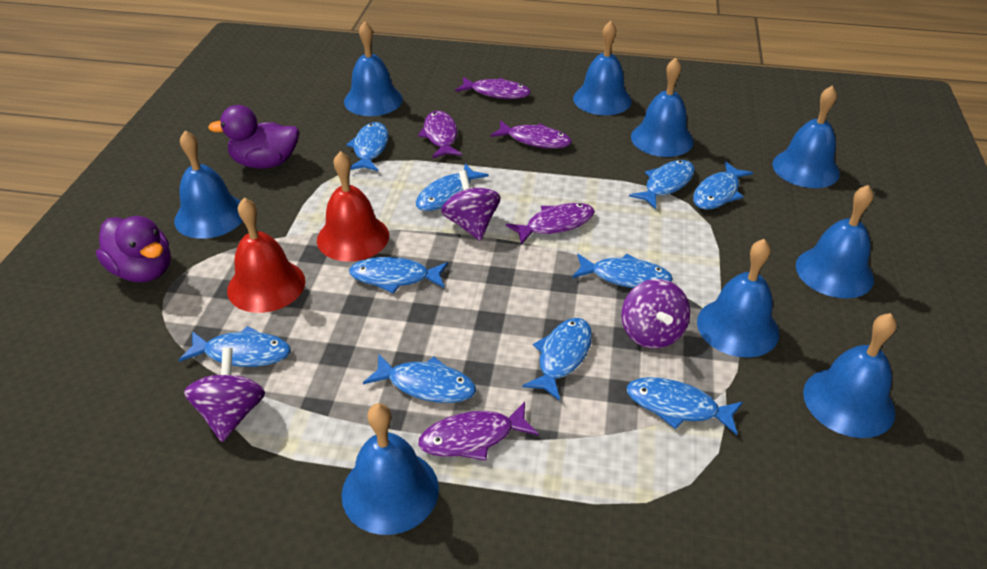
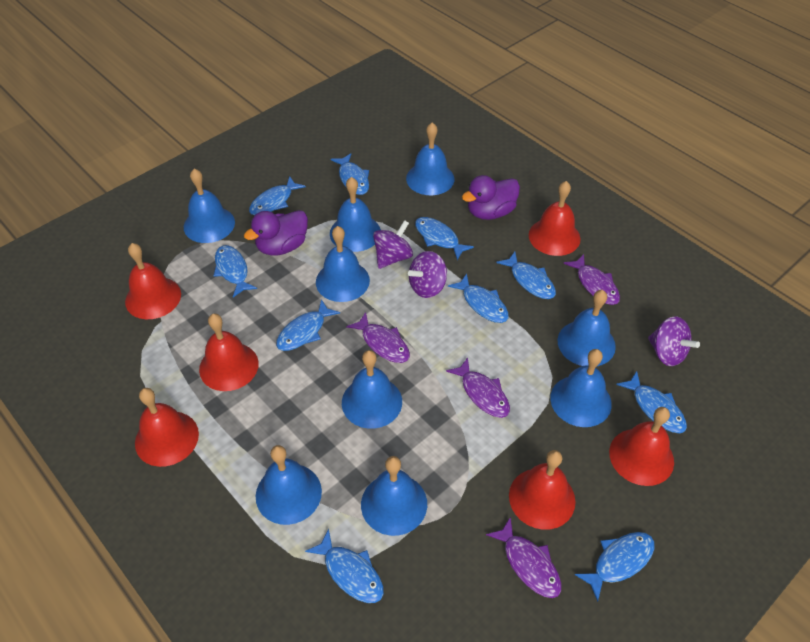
purple fish: 5 -> 4
red bell: 2 -> 6

